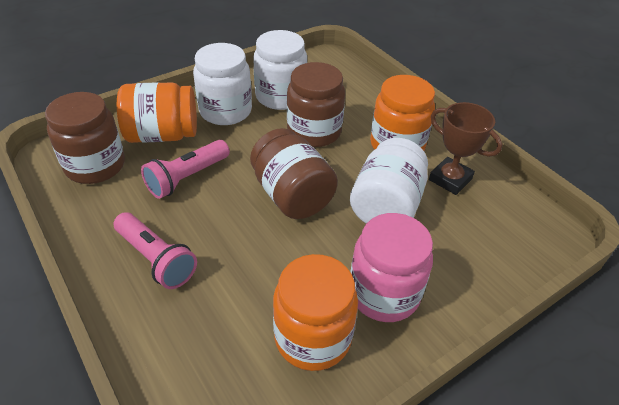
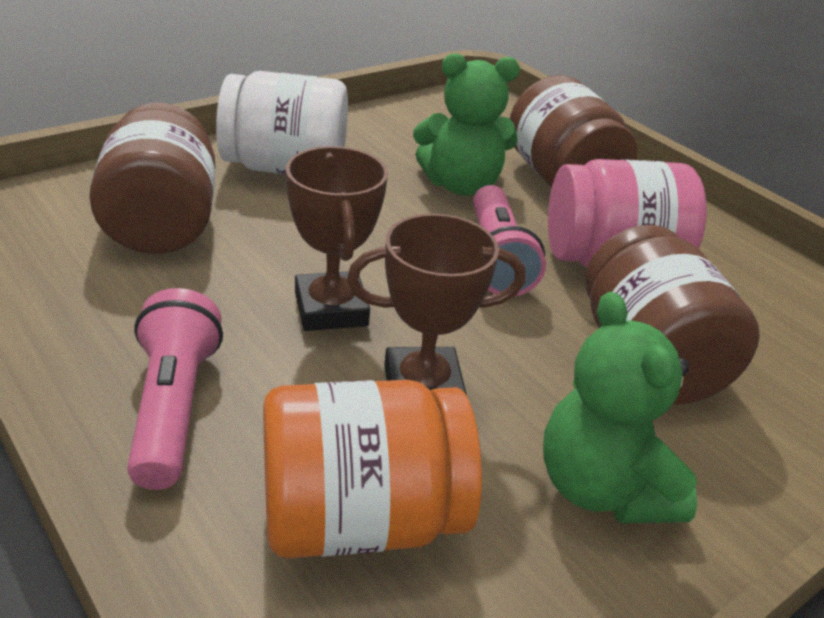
brown trophy: 1 -> 2
green teddy bear: 0 -> 2
orange jar: 3 -> 1
white jar: 3 -> 1

